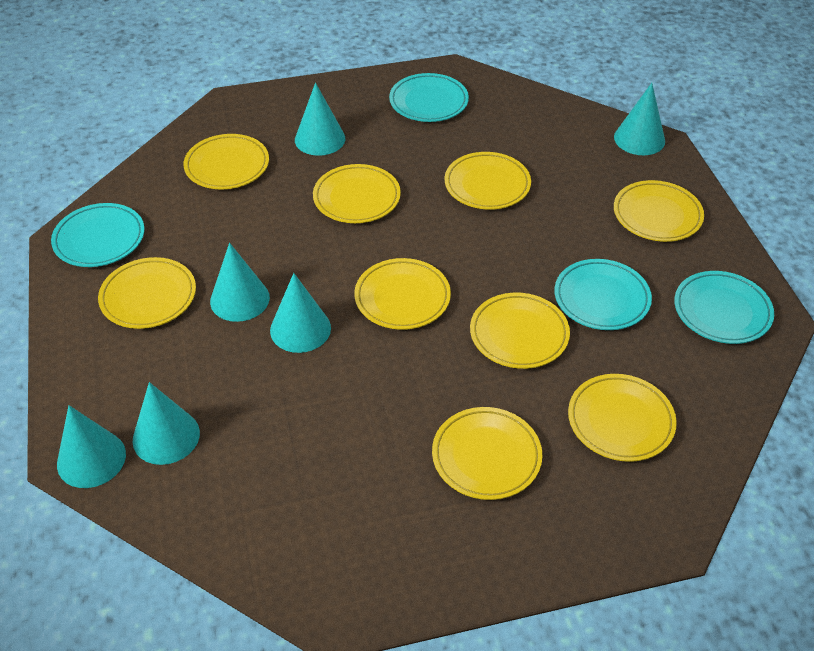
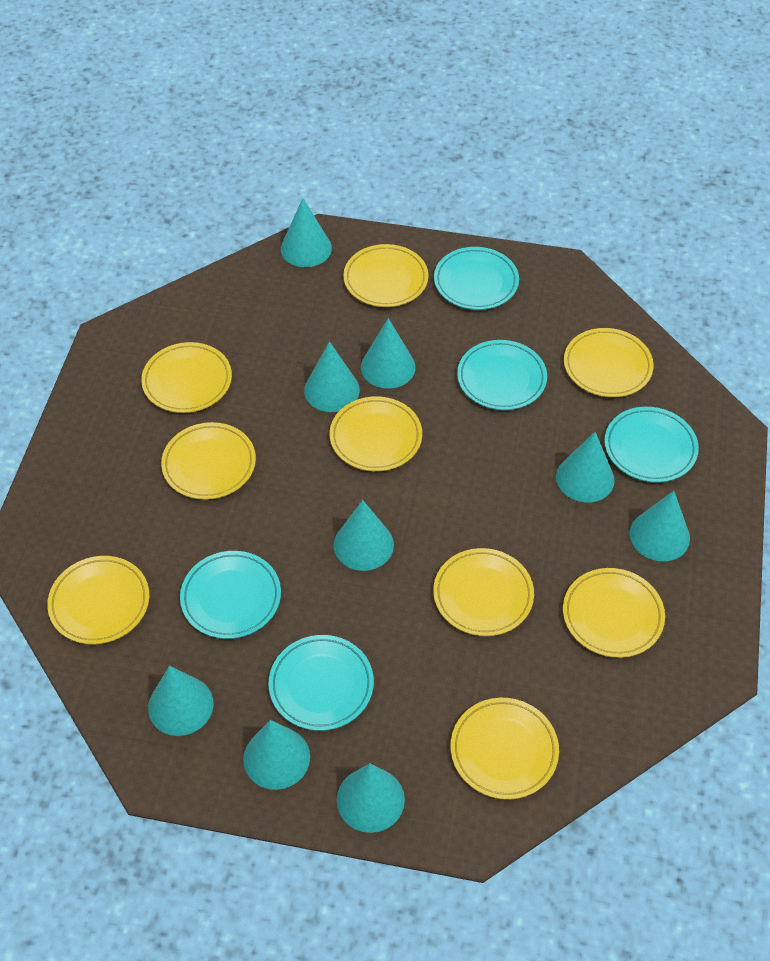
turquoise cone: 6 -> 9
turquoise plate: 4 -> 5

